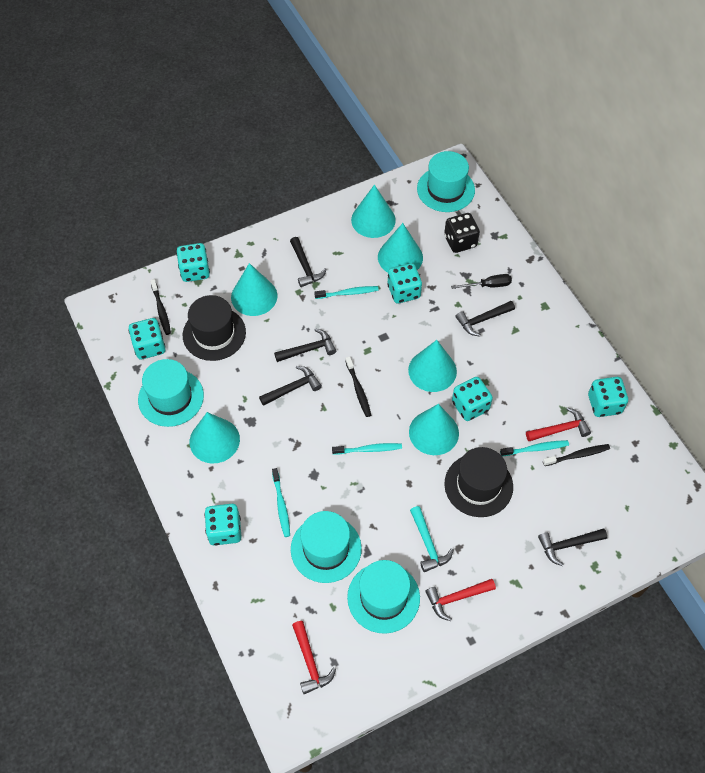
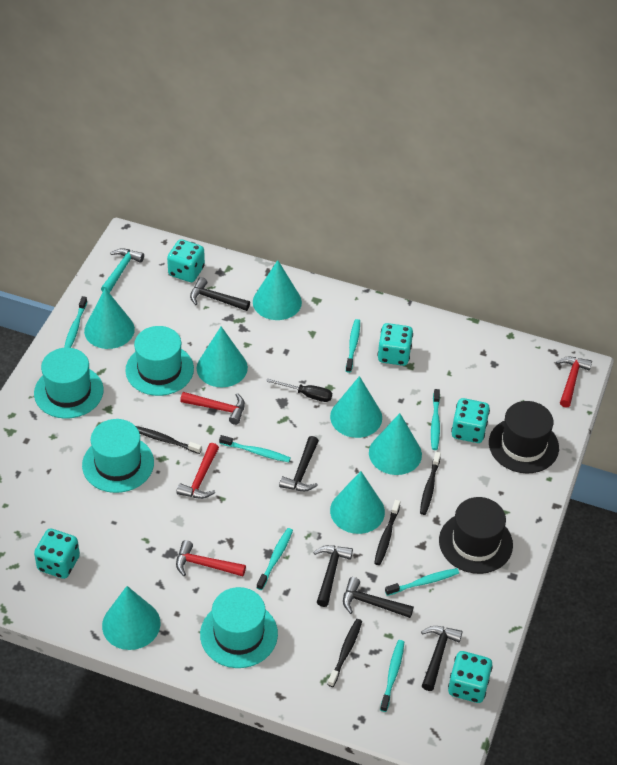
black dice: 1 -> 0
black toothbrush: 3 -> 4
red hammer: 3 -> 4
turquoise cone: 6 -> 7
turquoise dice: 6 -> 5
turquoise toothbrush: 4 -> 7

